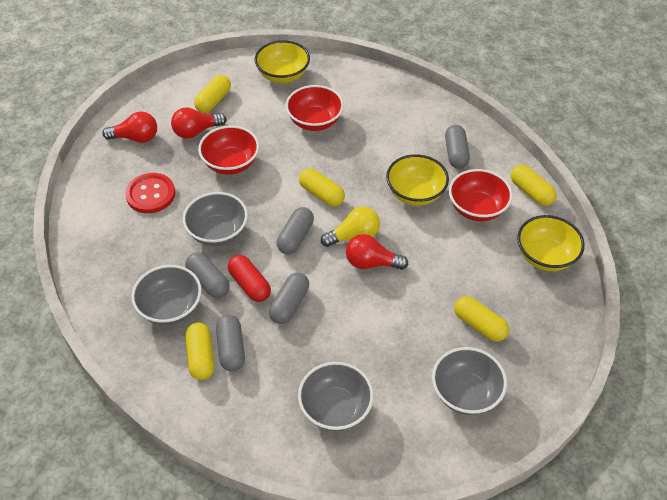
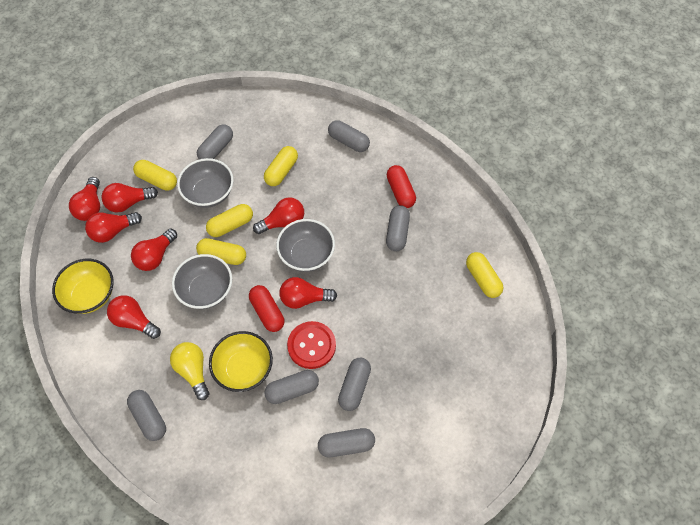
grey bowl: 4 -> 3
grey capsule: 5 -> 7
red bowl: 3 -> 0
red capsule: 1 -> 2
red light bulb: 3 -> 7
yellow bowl: 3 -> 2

